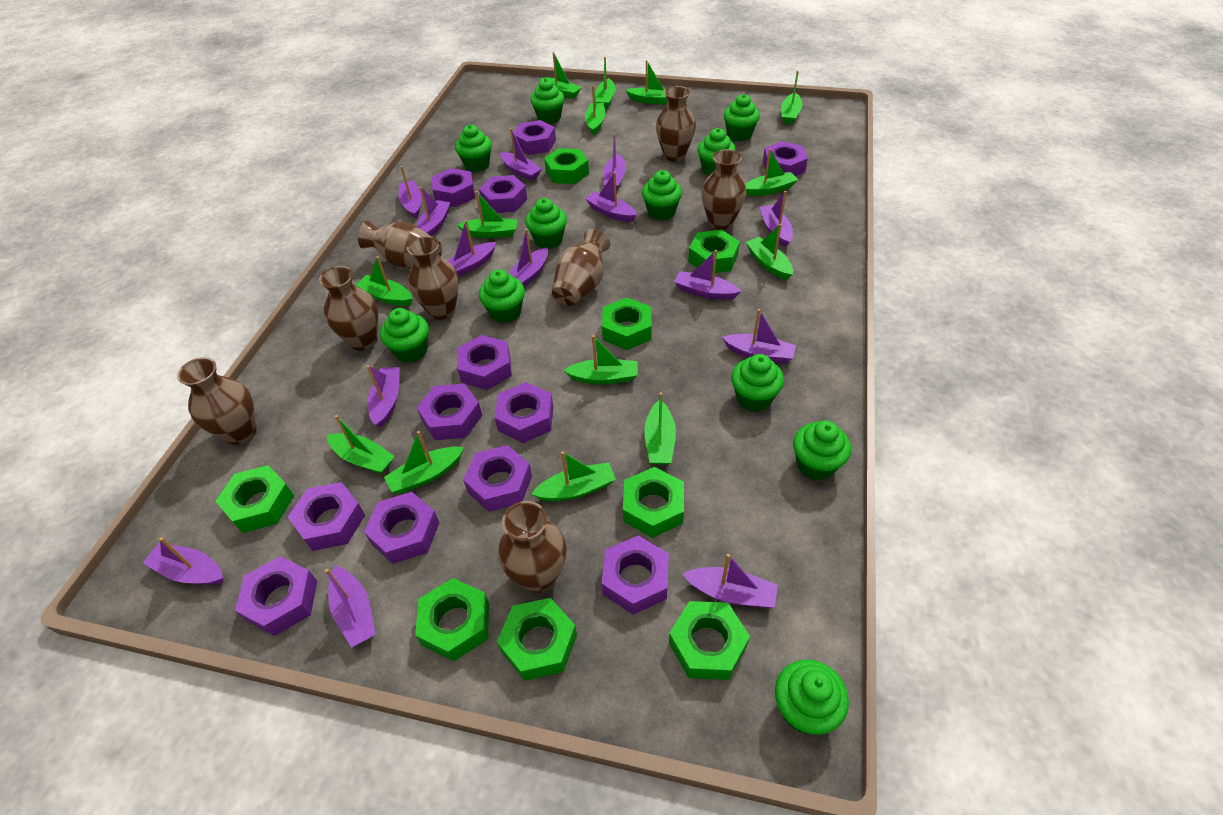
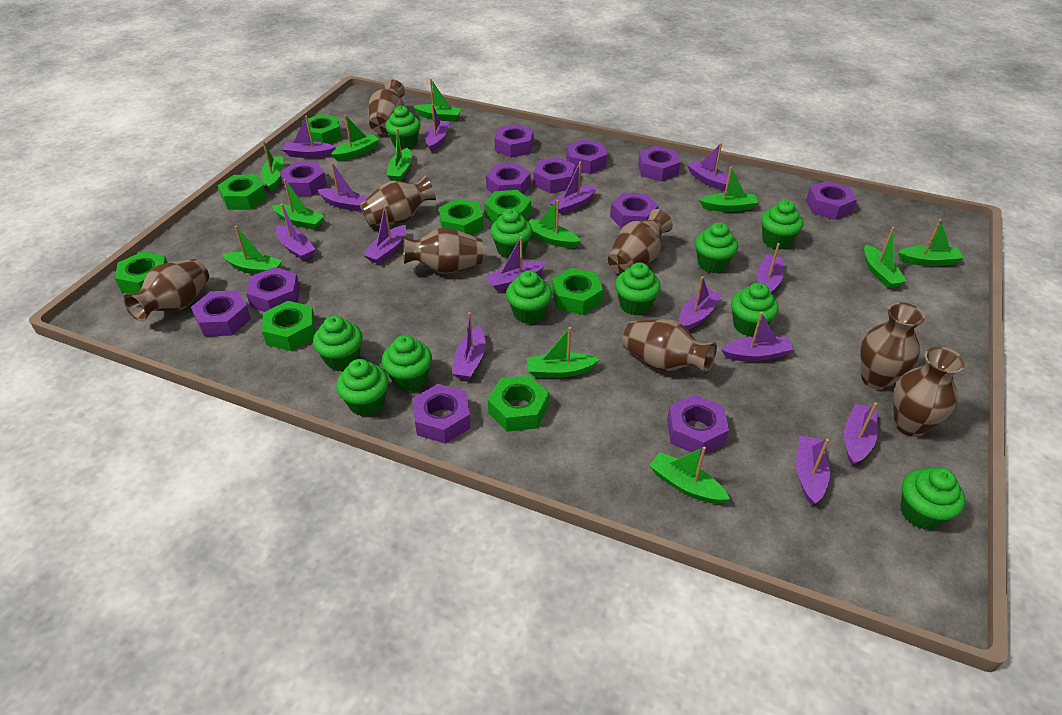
green boat: 14 -> 12

